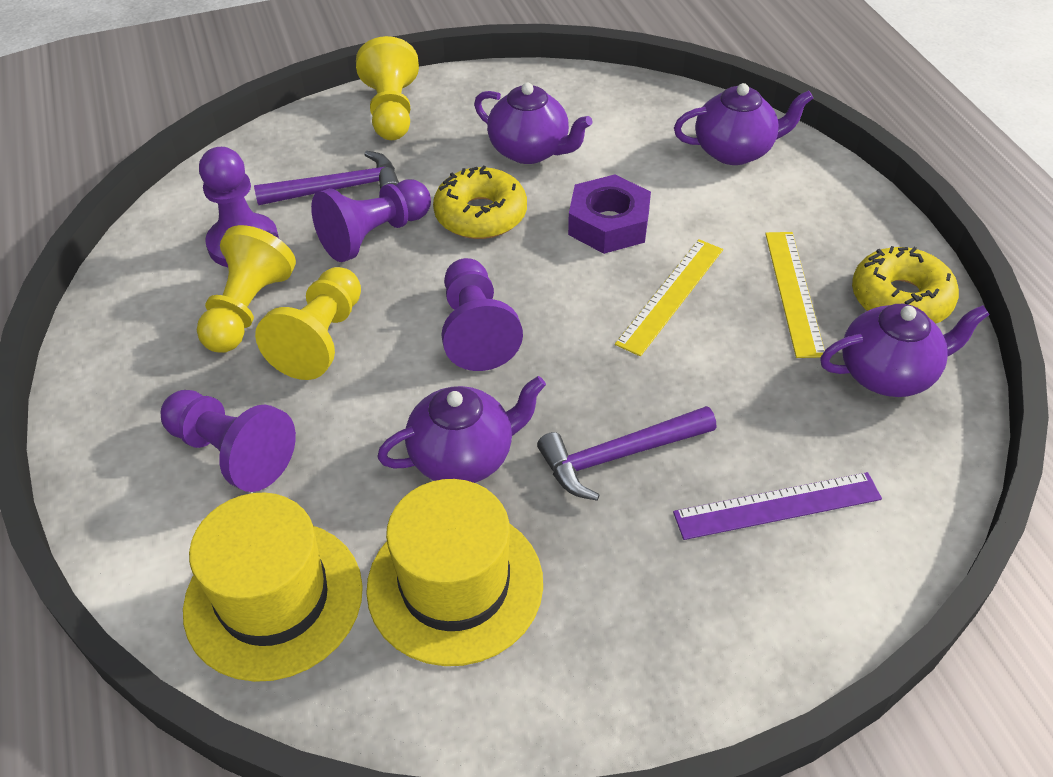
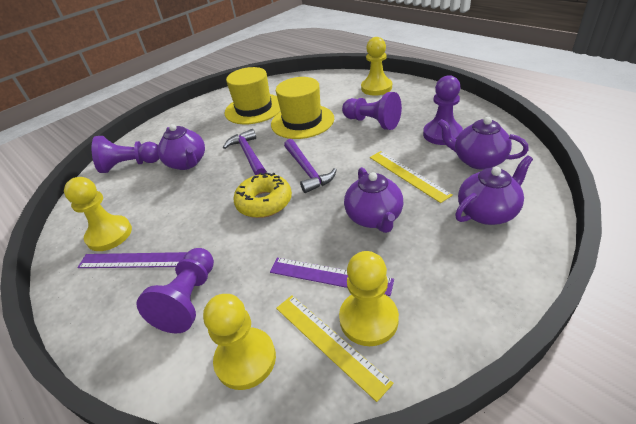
purple nut: 1 -> 0
purple ruler: 1 -> 2
yellow donut: 2 -> 1
yellow pawn: 3 -> 4

